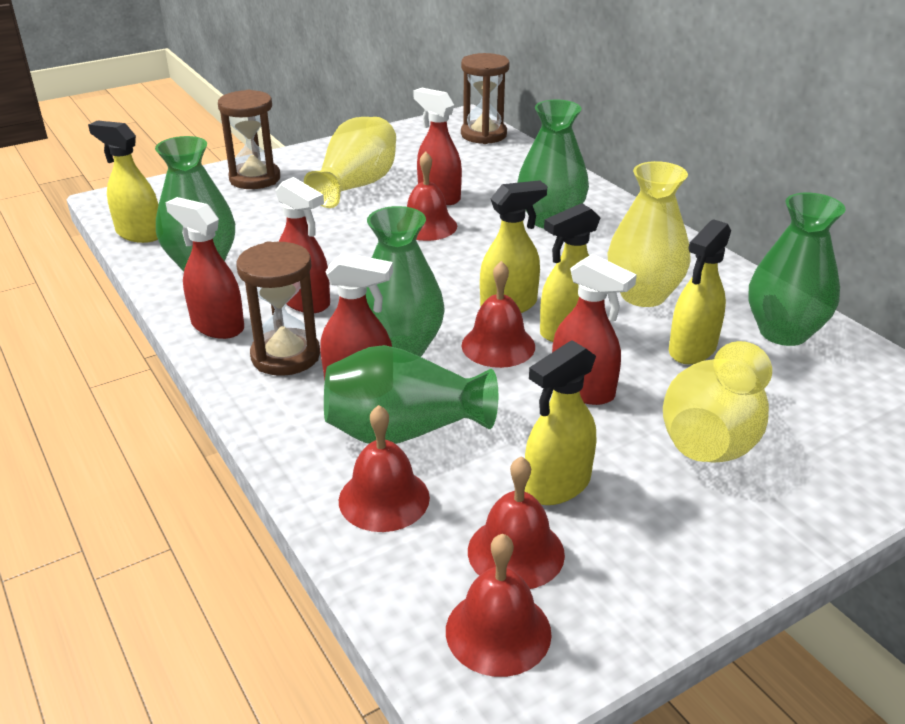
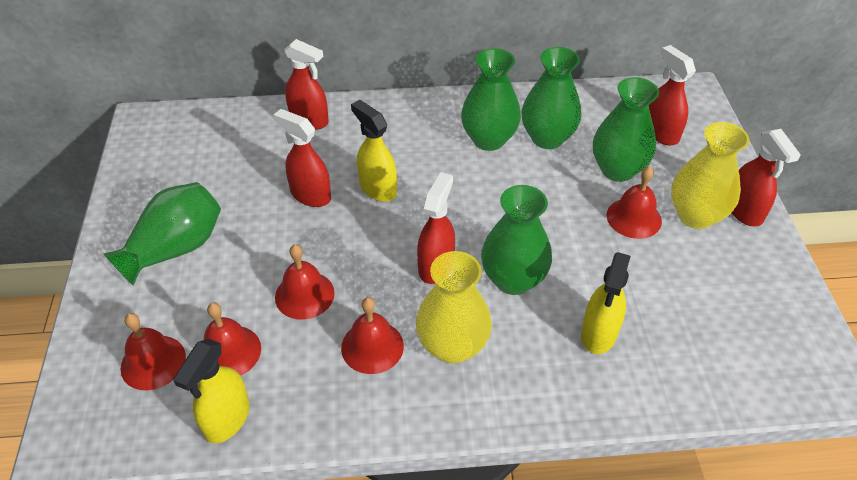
brown hourglass: 3 -> 0
yellow spray bottle: 5 -> 3
yellow vase: 3 -> 2

